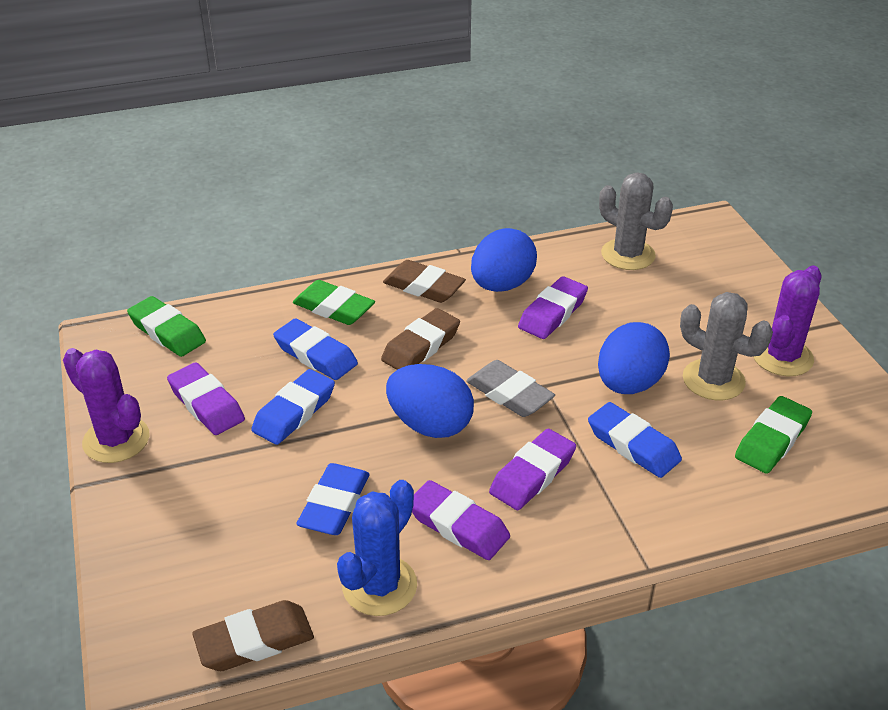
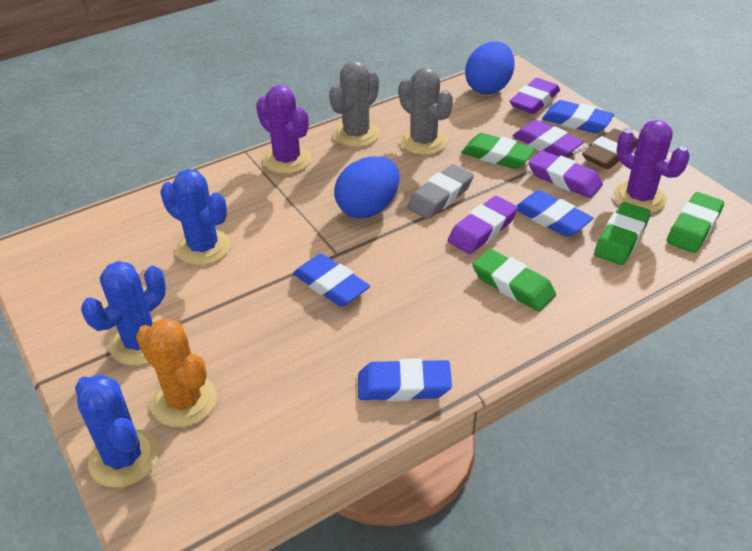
blue cactus: 1 -> 3
blue egg: 3 -> 2
brown eraser: 3 -> 1
green eraser: 3 -> 4
orange cactus: 0 -> 1

